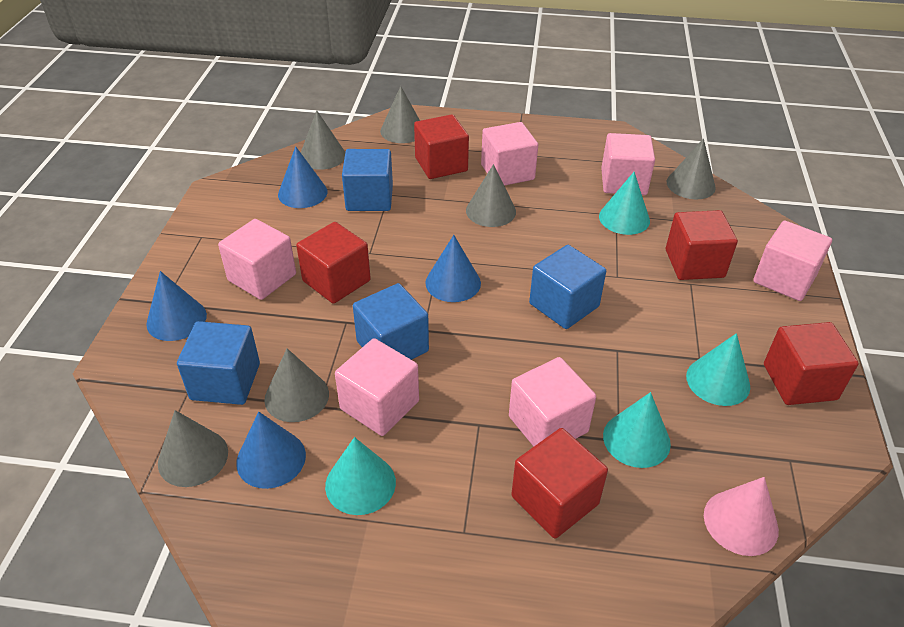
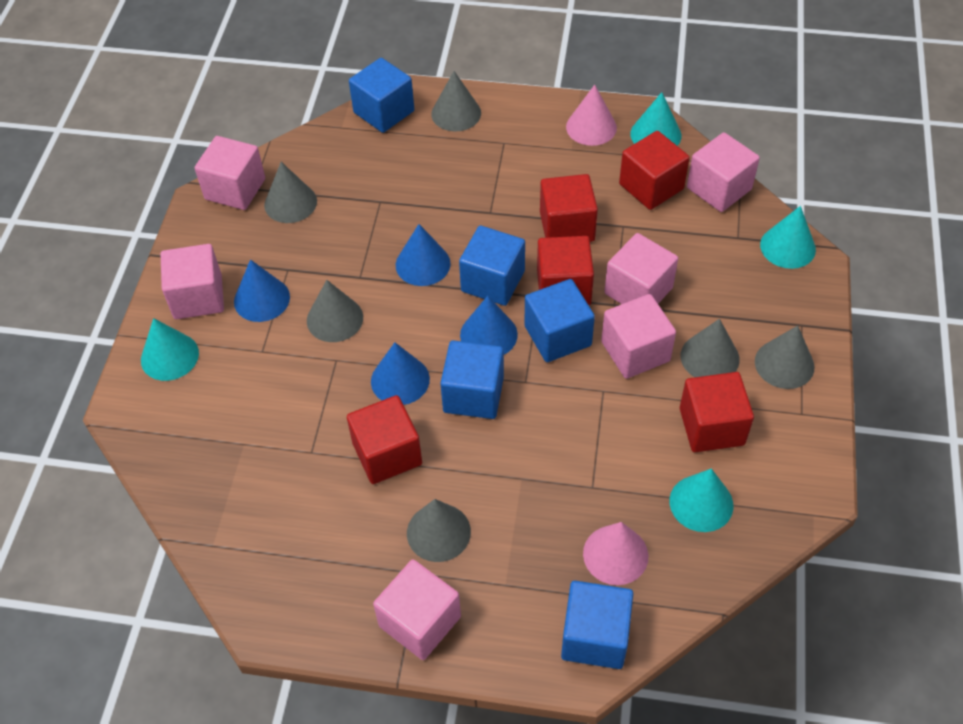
blue cube: 4 -> 5
pink cone: 1 -> 2

